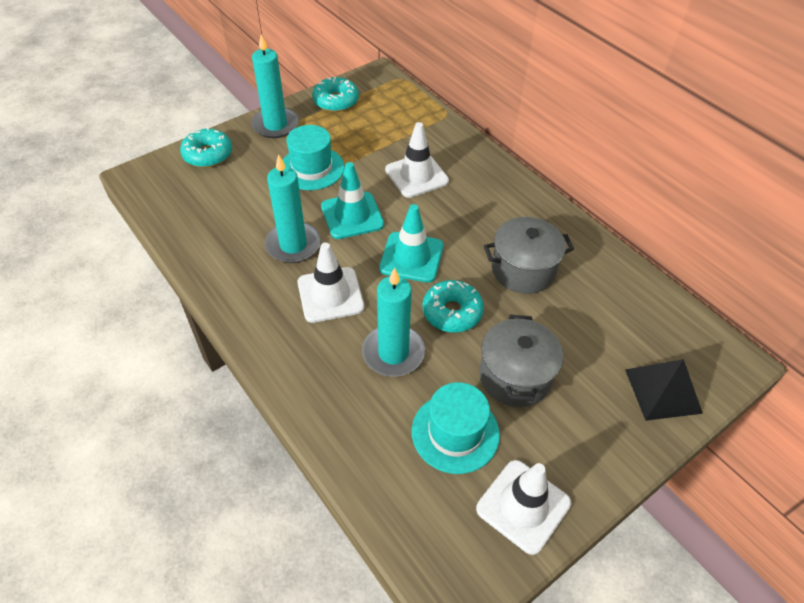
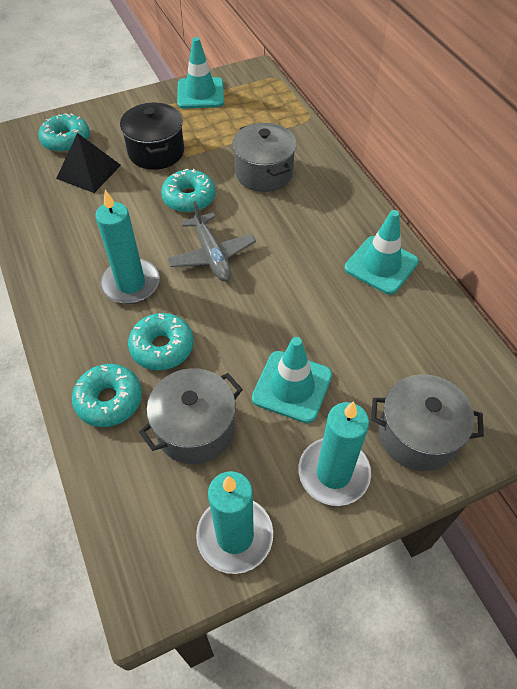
black pot: 0 -> 1
grey plane: 0 -> 1
grey pot: 2 -> 3
turquoise donut: 3 -> 4
turquoise hat: 2 -> 0
turquoise traffic cone: 2 -> 3
white traffic cone: 3 -> 0

